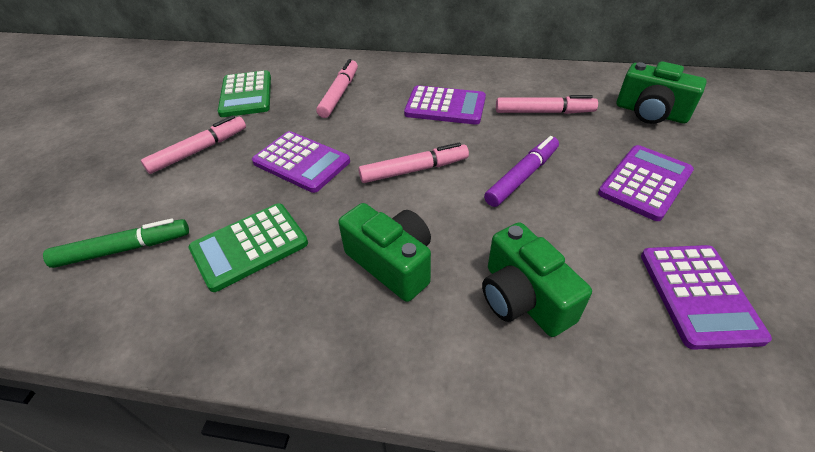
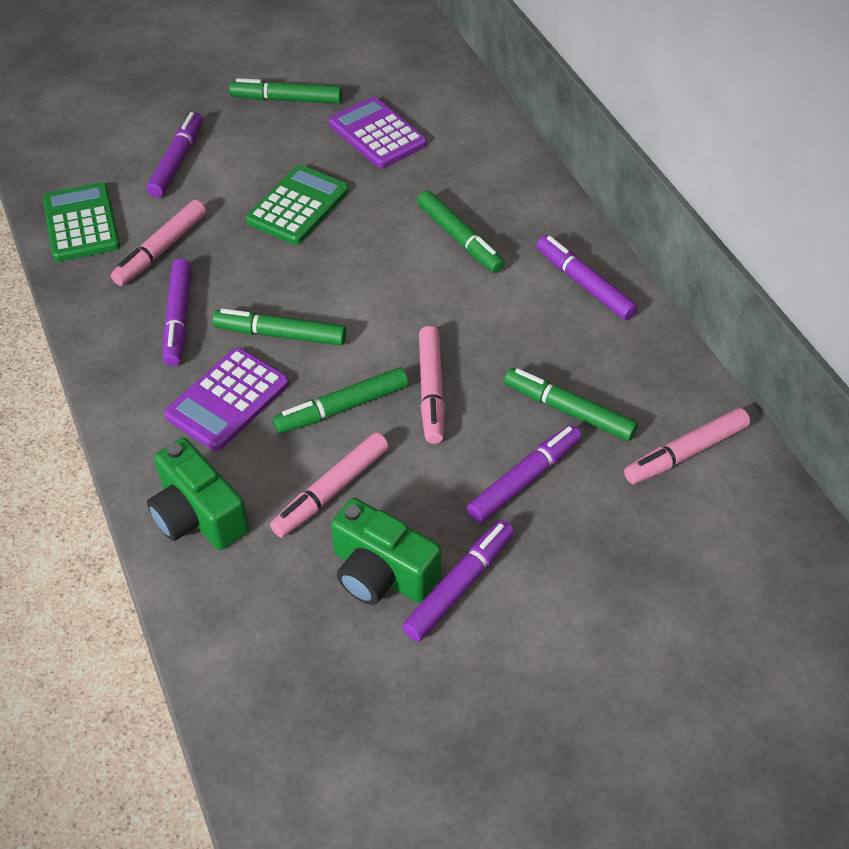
green camera: 3 -> 2
green marker: 1 -> 5
purple calculator: 4 -> 2
purple marker: 1 -> 5

